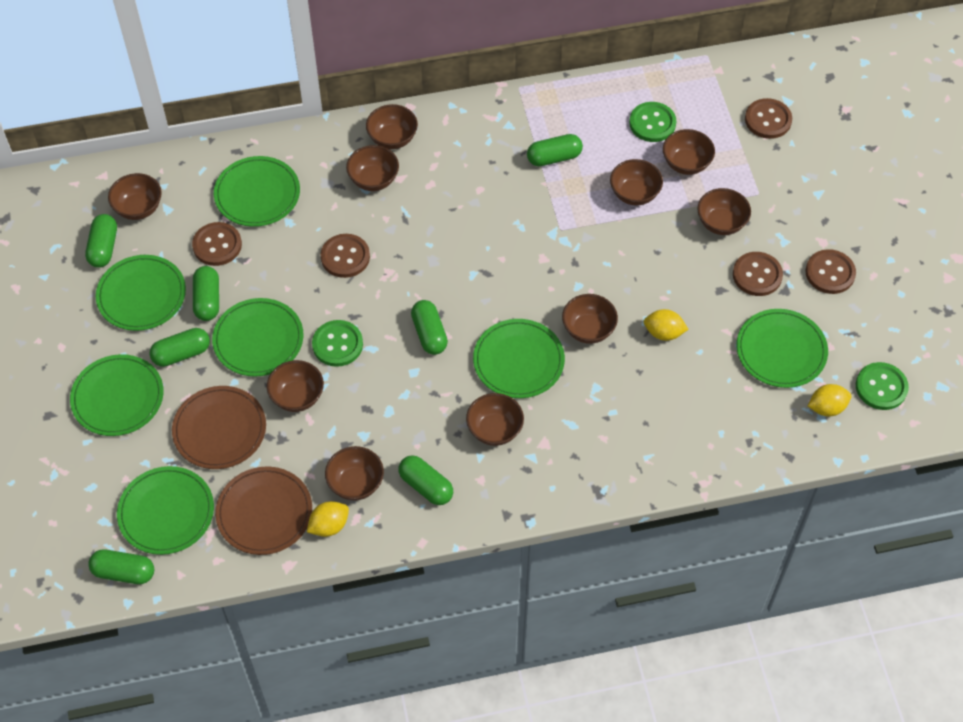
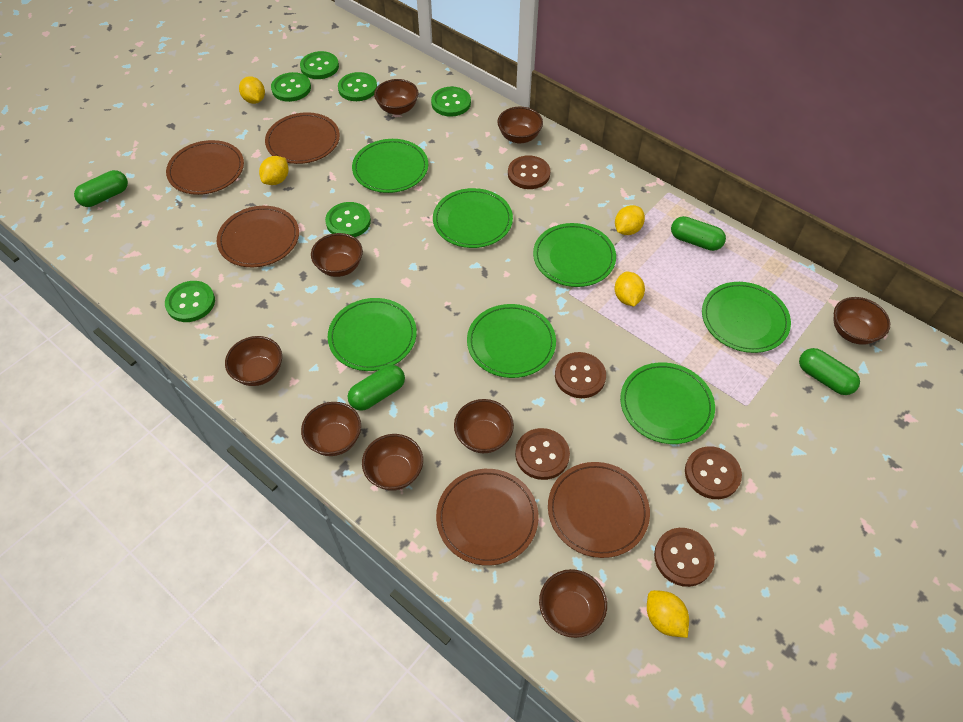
brown bowl: 10 -> 9
brown plate: 2 -> 5
green button: 3 -> 6
green capsule: 7 -> 4
yellow lemon: 3 -> 5

